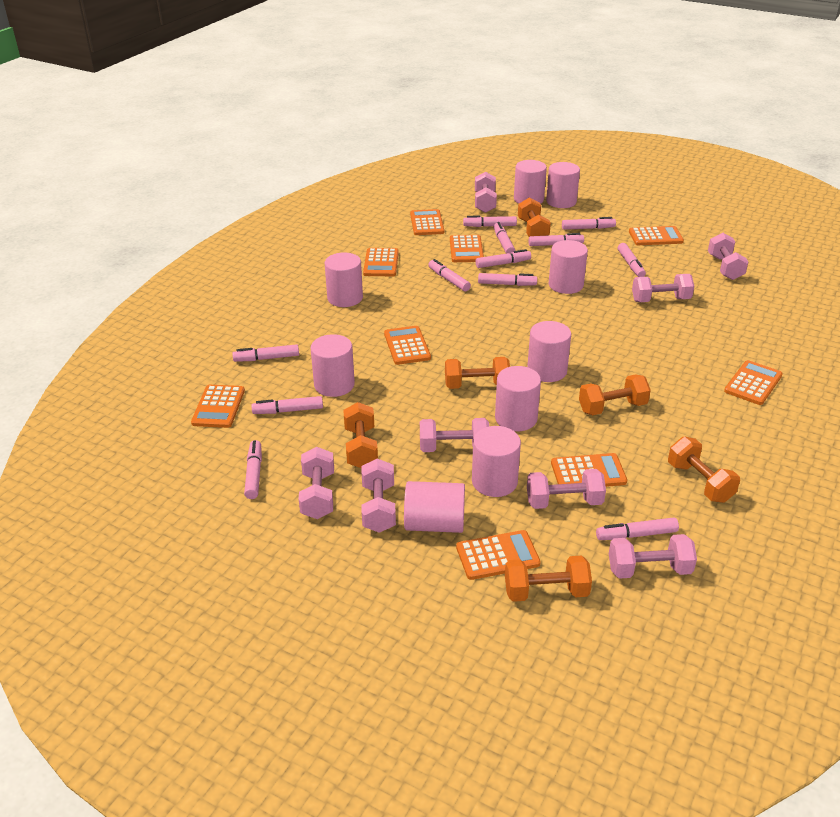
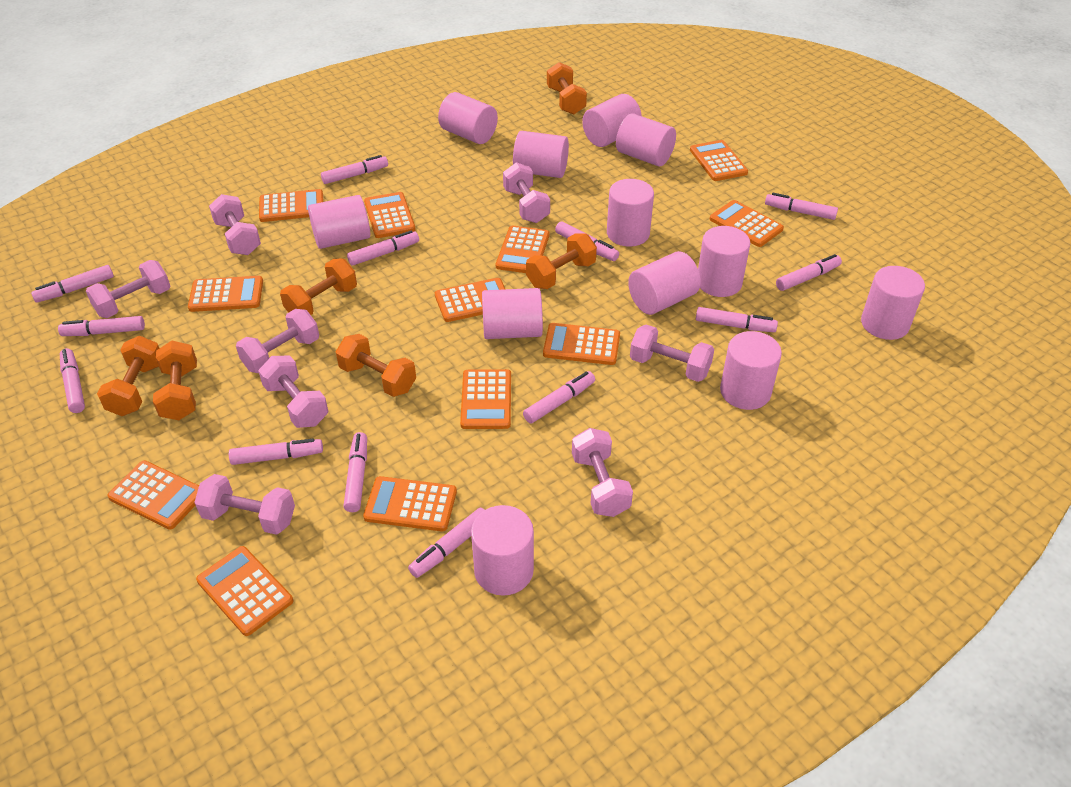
orange calculator: 9 -> 12
pink cylinder: 9 -> 12
pink marker: 12 -> 13

